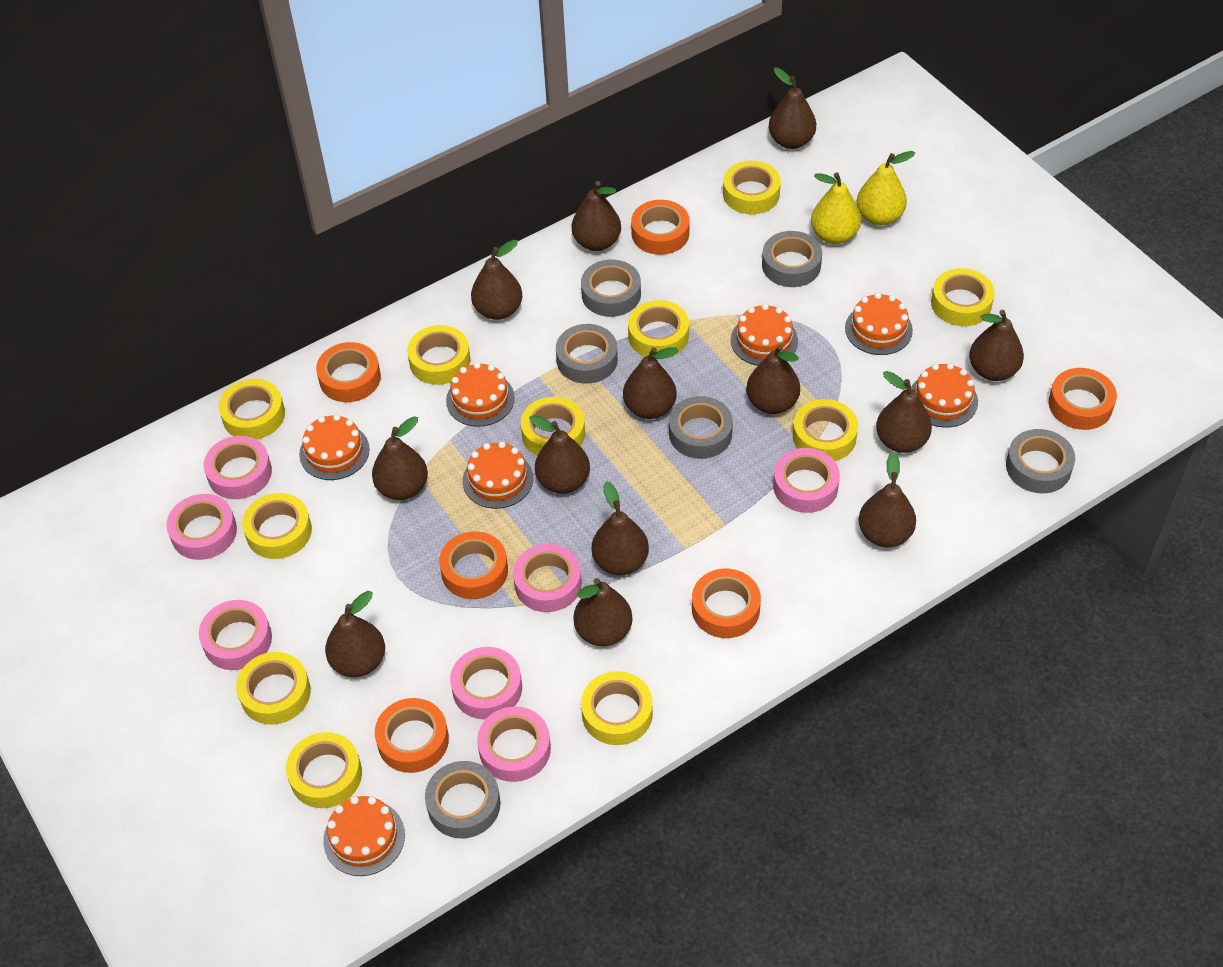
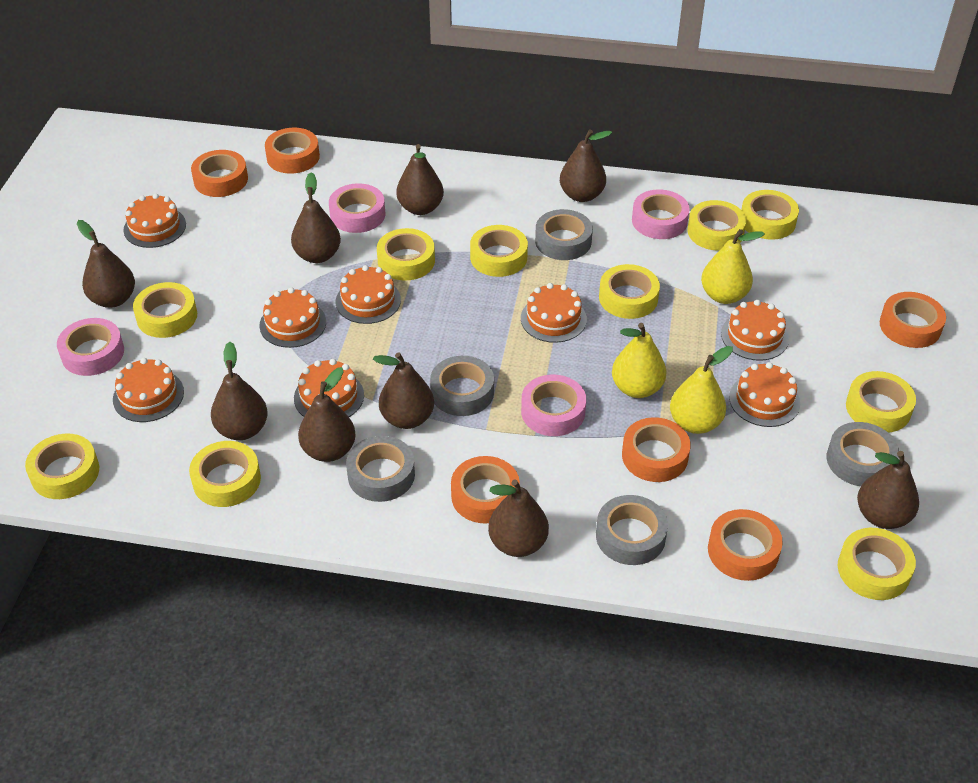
brown pear: 13 -> 9
grey tape: 6 -> 5
orange cake: 7 -> 8
pink tape: 7 -> 4
yellow pear: 2 -> 3
yellow tape: 11 -> 10

